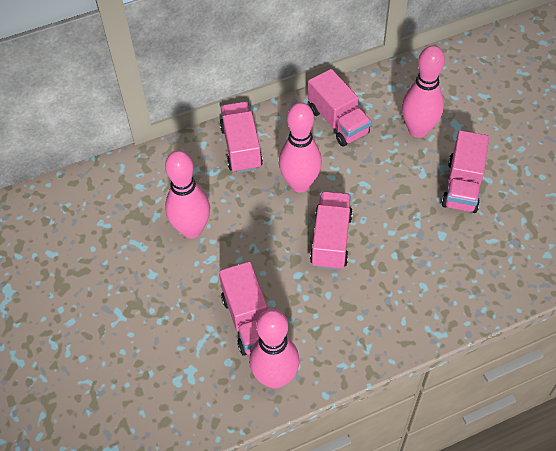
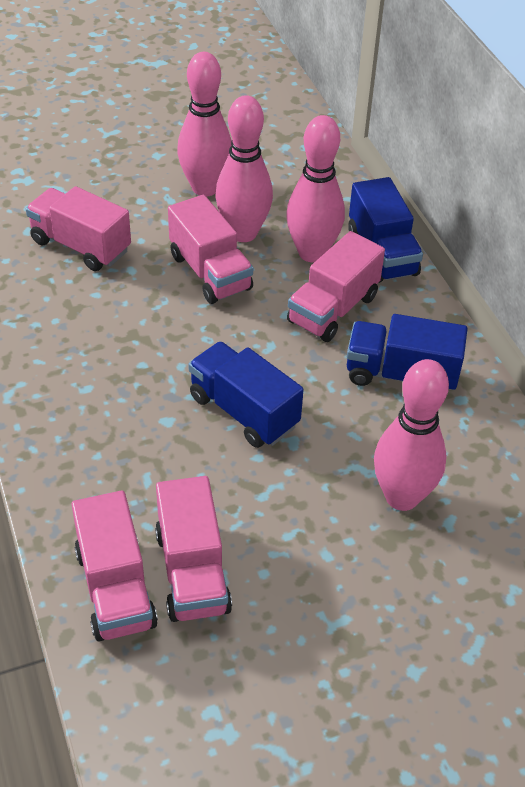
blue truck: 0 -> 3

